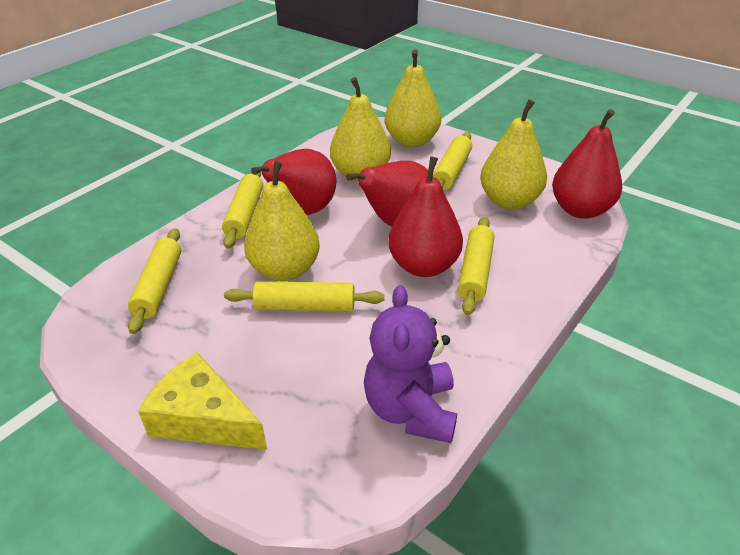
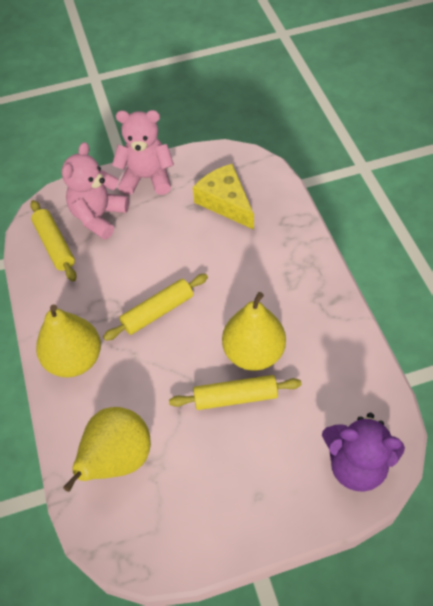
pink teddy bear: 0 -> 2
red pear: 4 -> 0
yellow pear: 4 -> 3
yellow rolling pin: 5 -> 3

